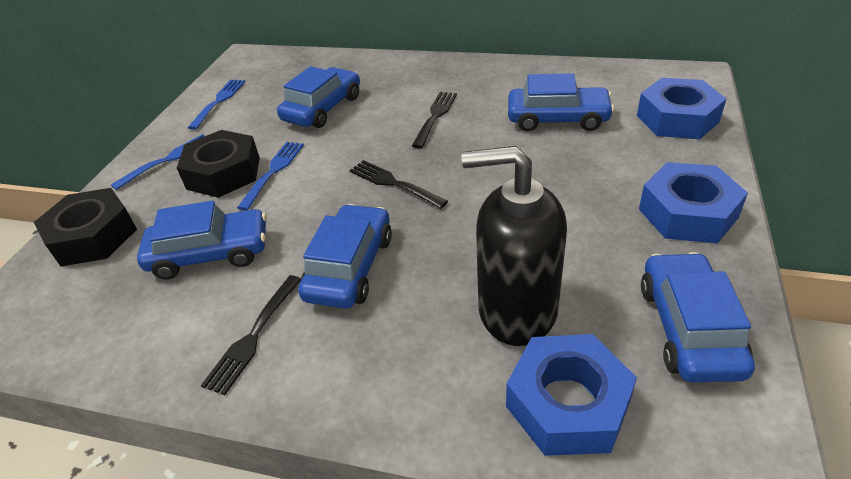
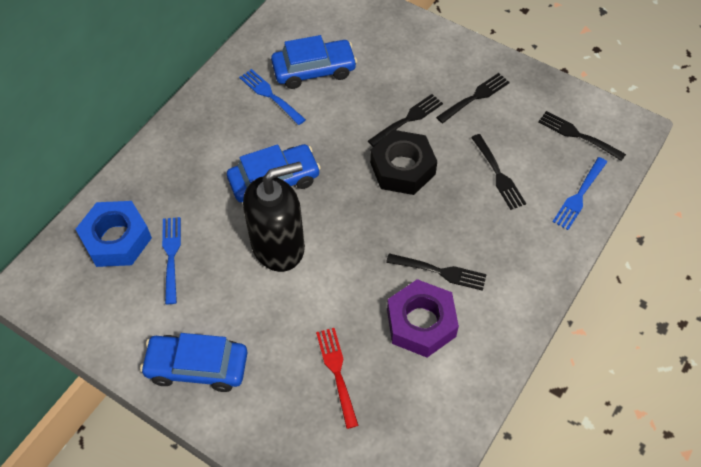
black fork: 3 -> 5
black nut: 2 -> 1
blue car: 5 -> 3
blue nut: 3 -> 1
purple nut: 0 -> 1
red fork: 0 -> 1

